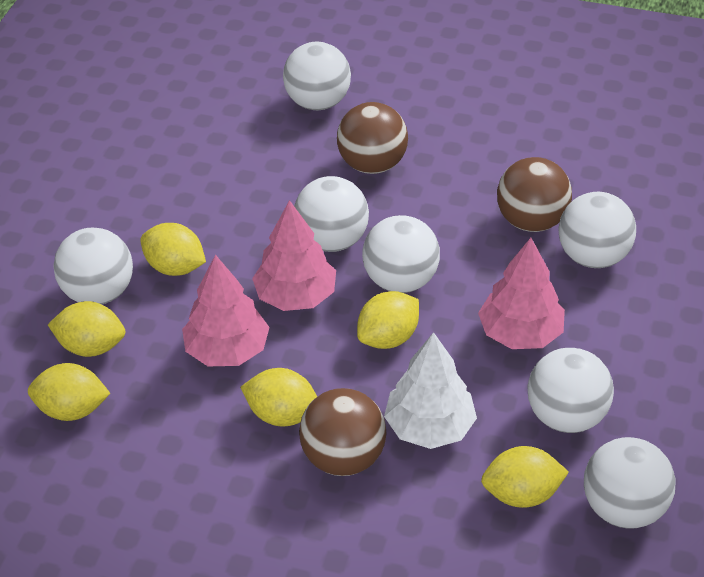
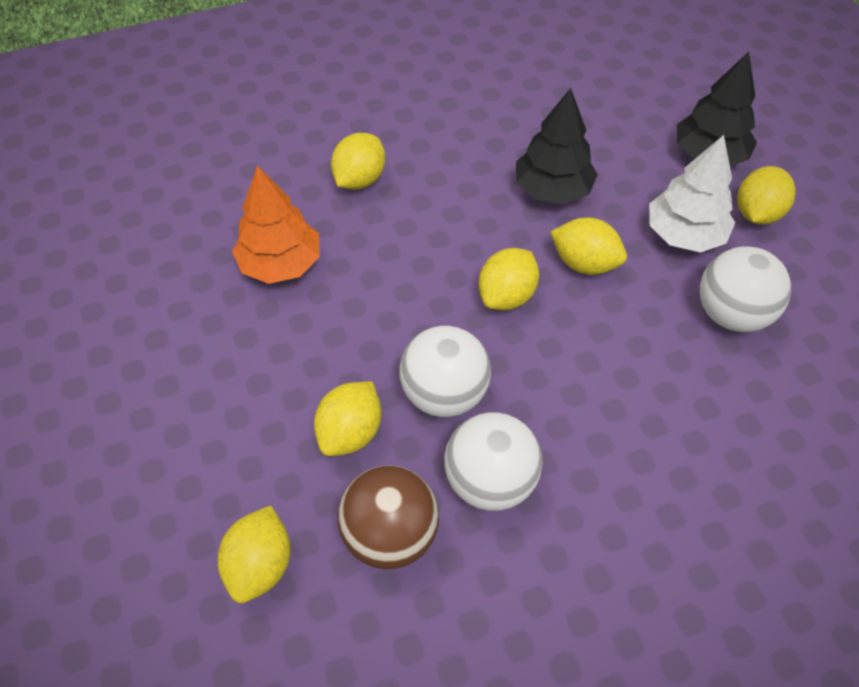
black tree: 0 -> 2
brown ball: 3 -> 1
orange tree: 0 -> 1
pink tree: 3 -> 0
white ball: 7 -> 3

